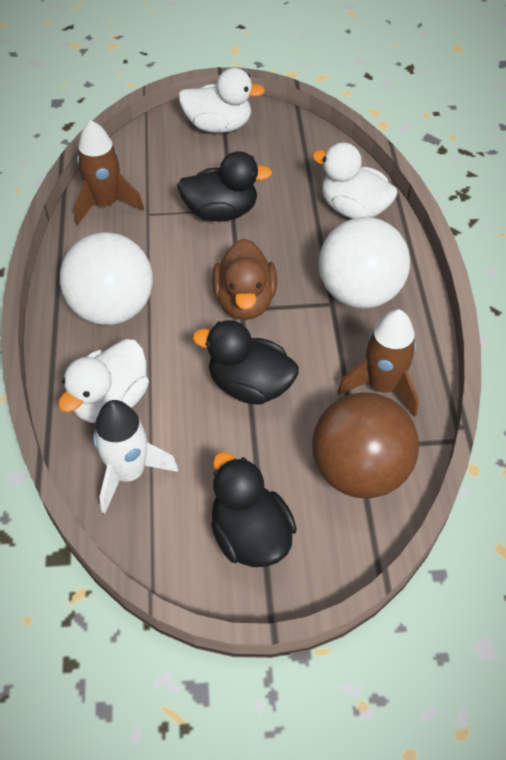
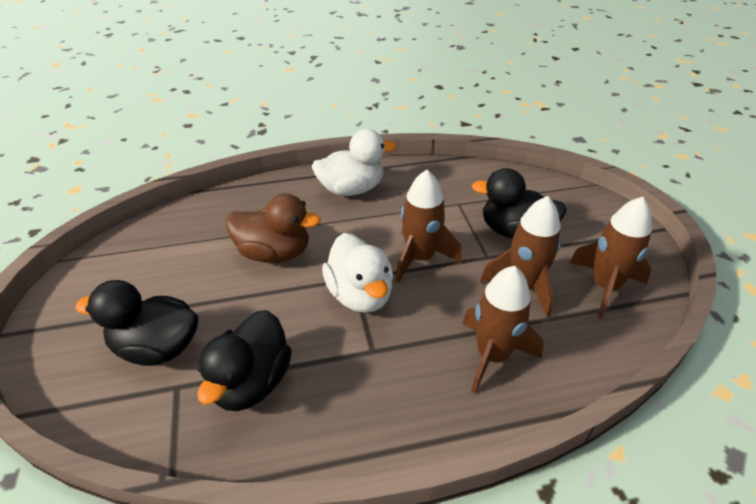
brown ball: 1 -> 0
brown rocket: 2 -> 4
white ball: 2 -> 0
white duck: 3 -> 2
white rocket: 1 -> 0

